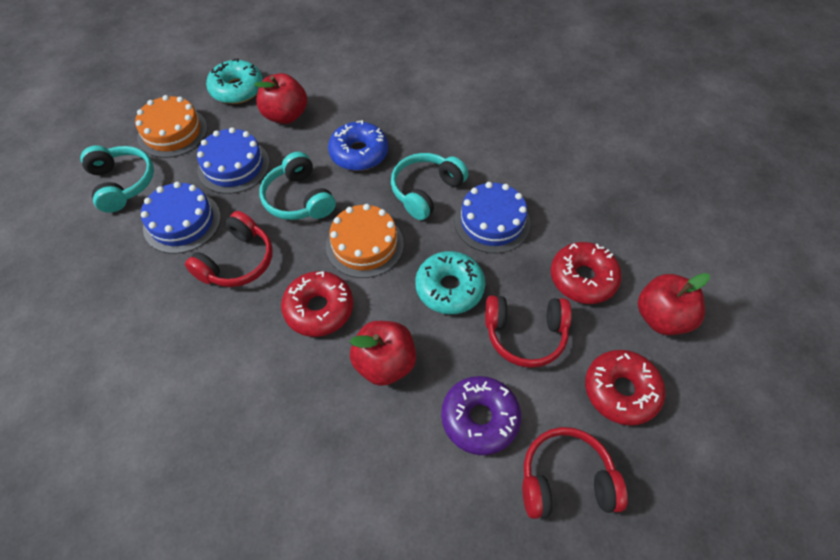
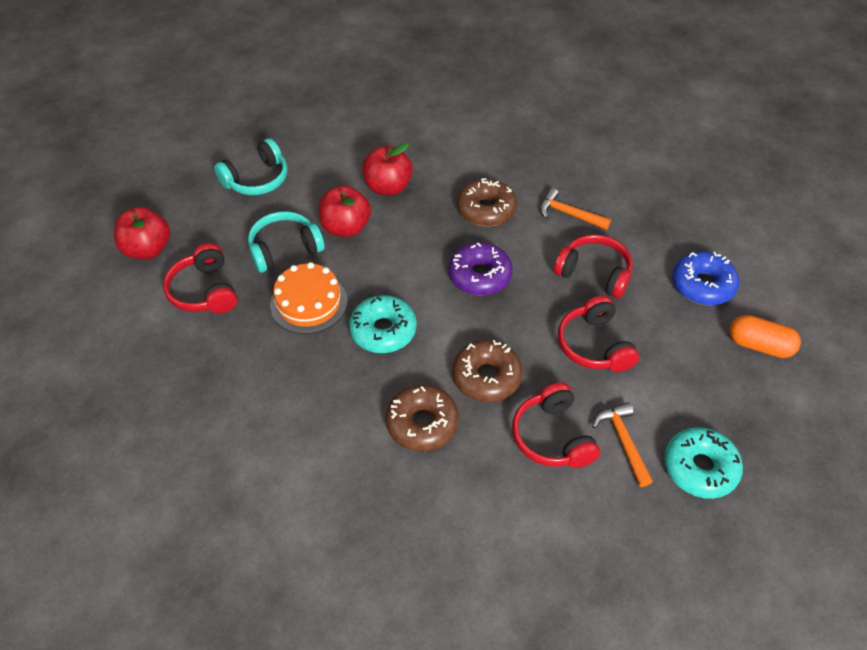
blue cake: 3 -> 0
brown donut: 0 -> 3
orange cake: 2 -> 1
orange capsule: 0 -> 1
orange hammer: 0 -> 2
red donut: 3 -> 0
red headphones: 3 -> 4
turquoise headphones: 3 -> 2

